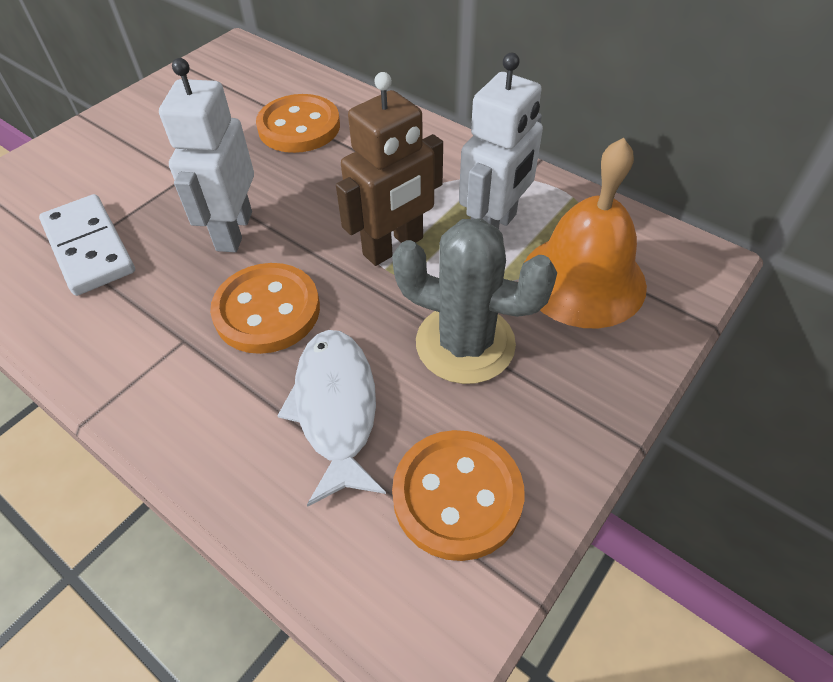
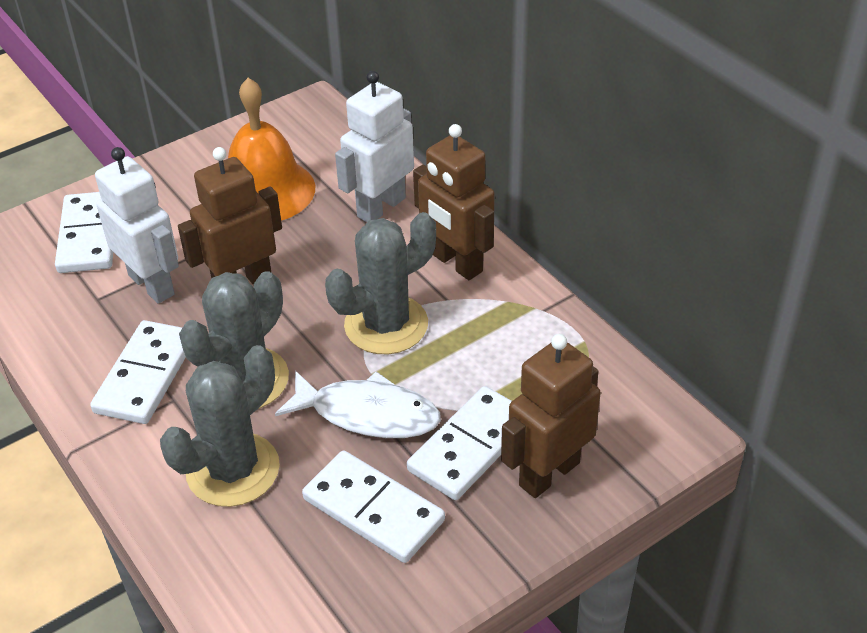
brown robot: 1 -> 3
grey cactus: 1 -> 3
orange button: 3 -> 0
white domino: 1 -> 4

